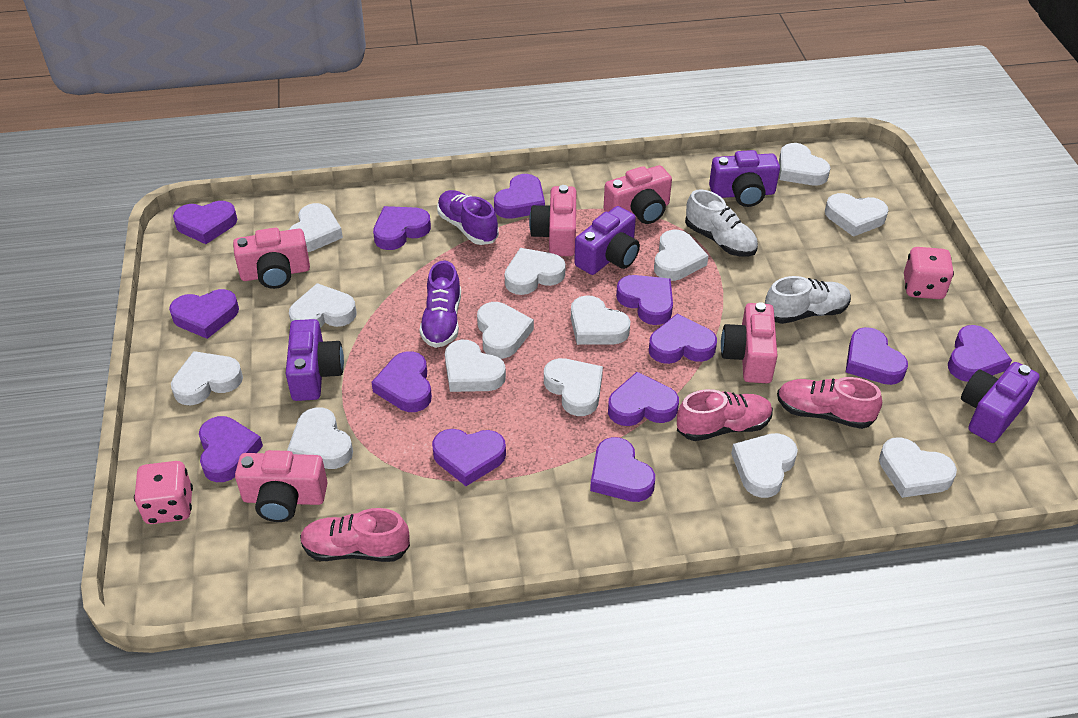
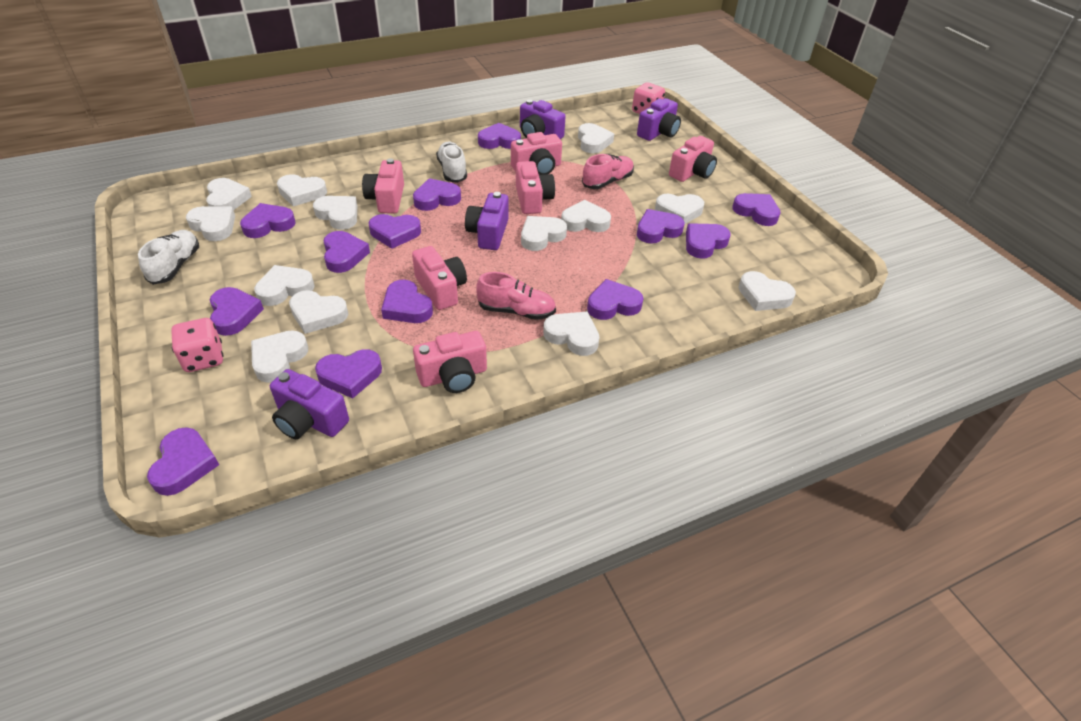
pink camera: 5 -> 6
pink shoe: 3 -> 2
purple shoe: 2 -> 0
white heart: 14 -> 13

